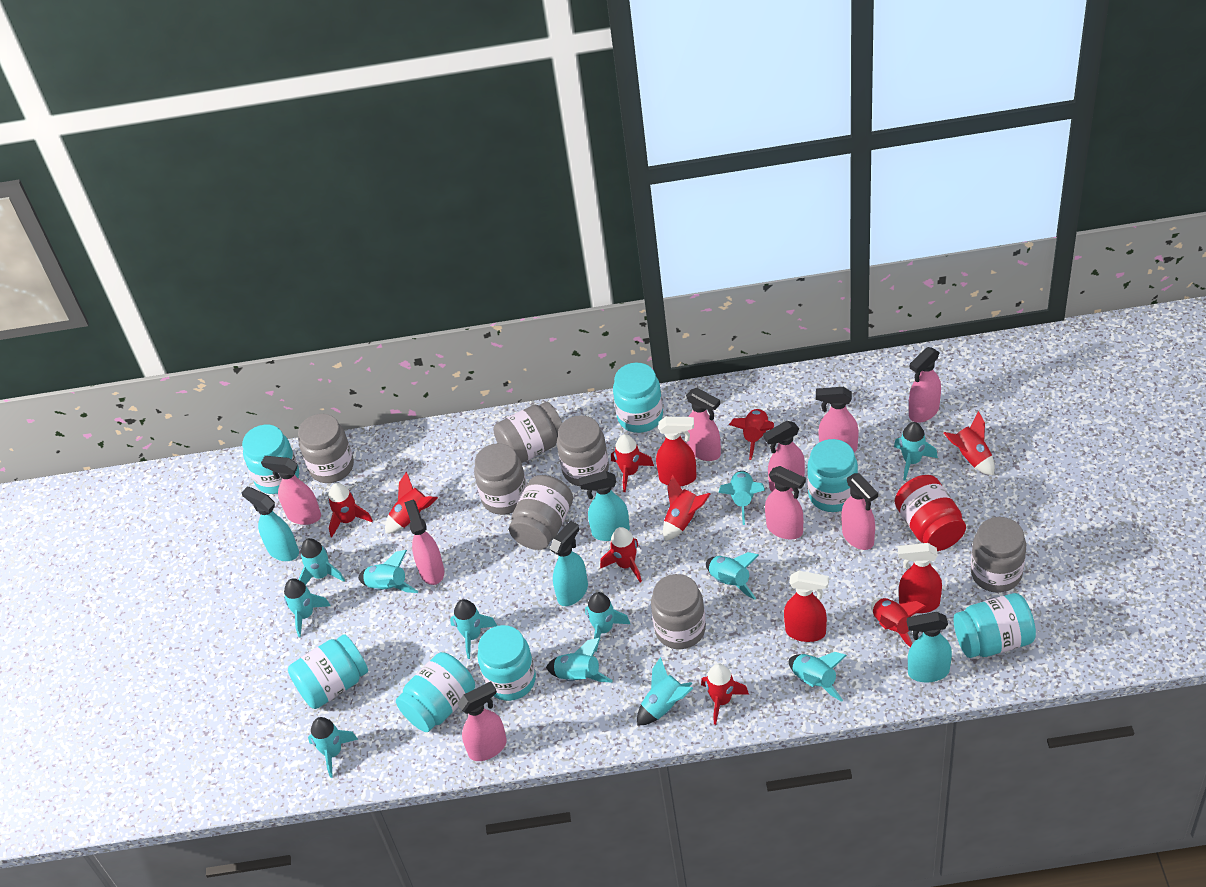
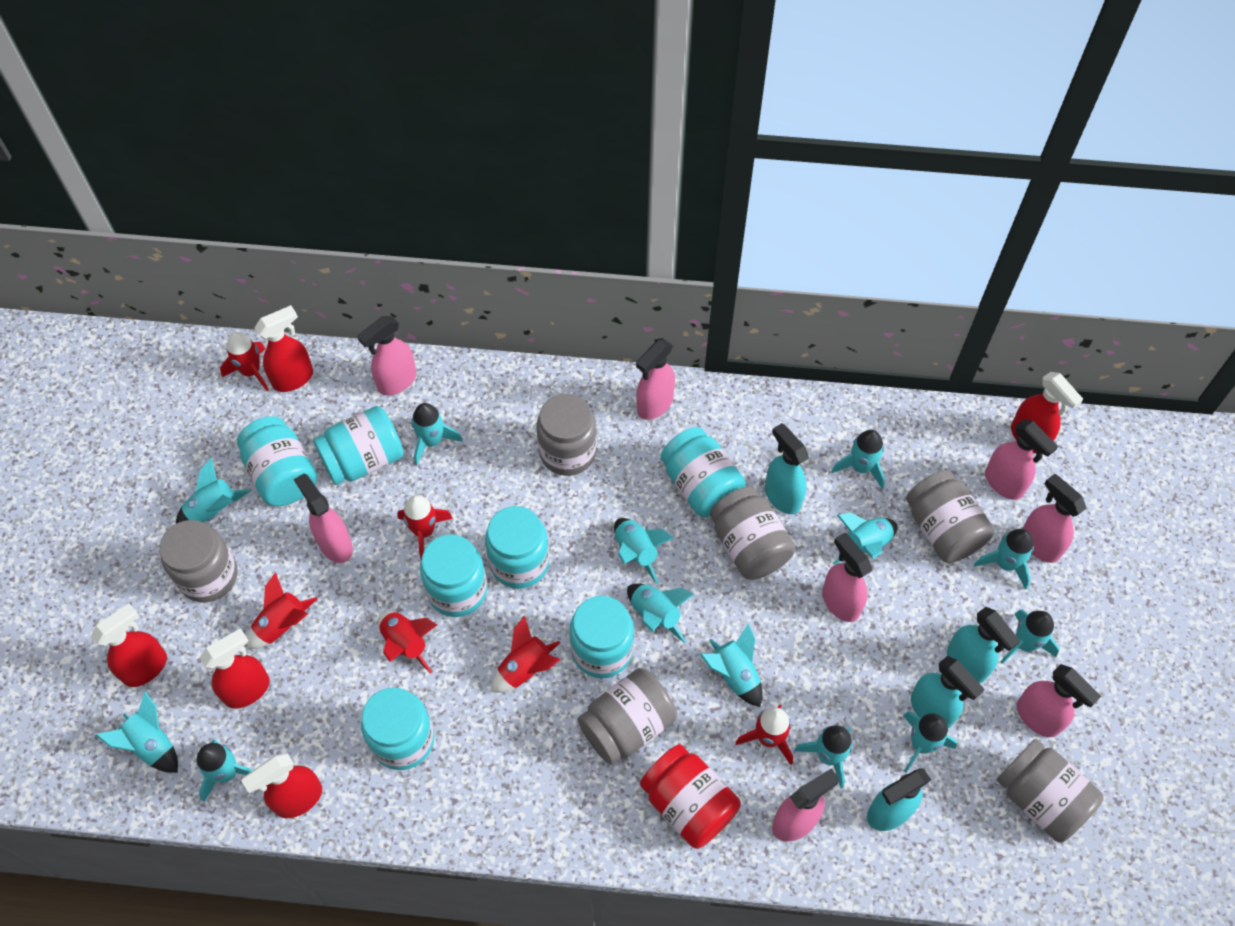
grey jar: 7 -> 6
pink spray bottle: 9 -> 8
red rocket: 9 -> 6
red spray bottle: 3 -> 5
turquoise rocket: 12 -> 13

